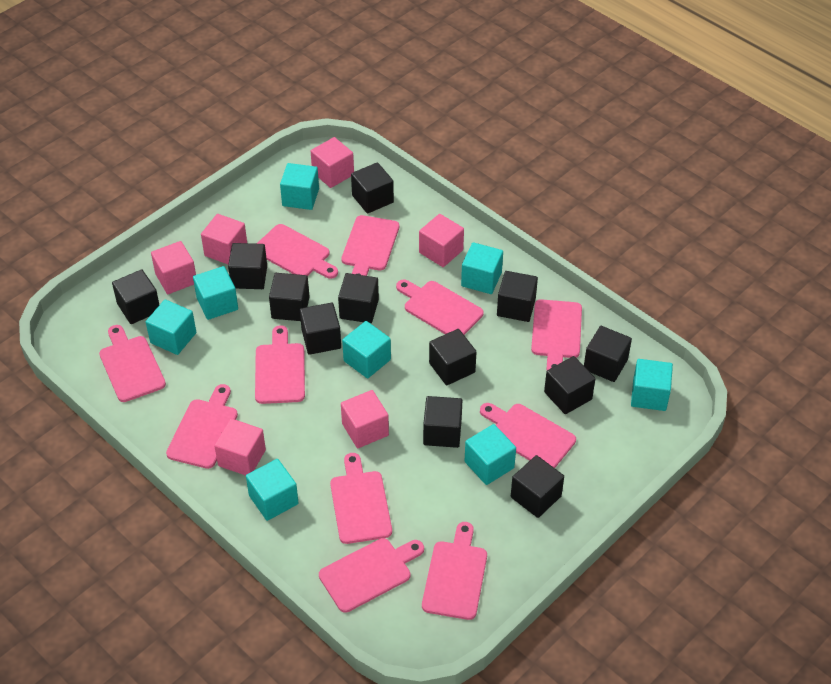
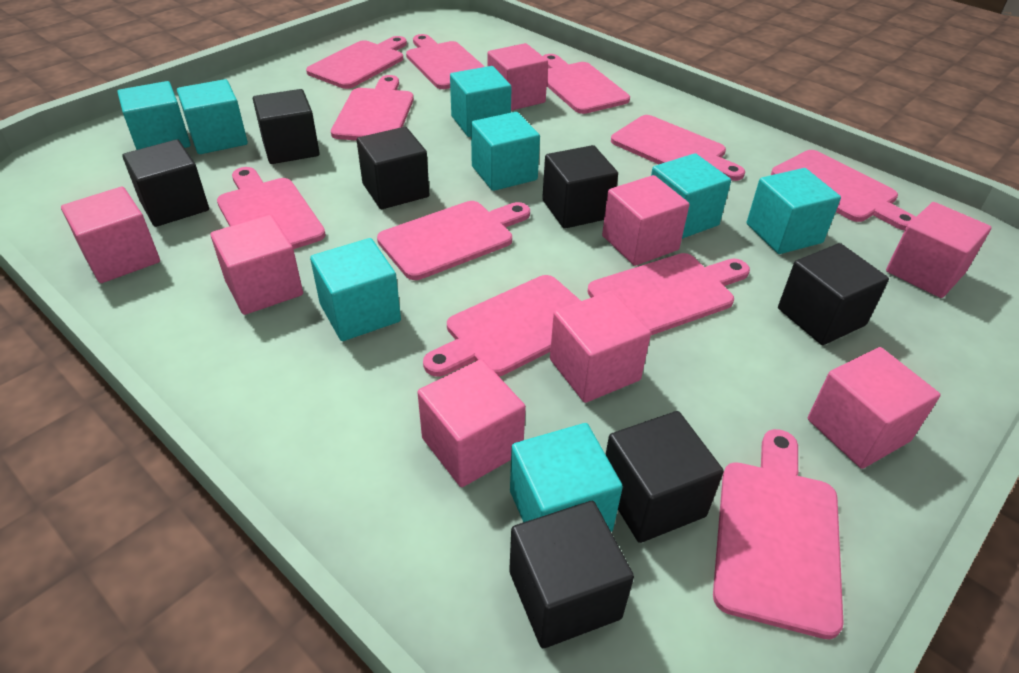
black cube: 12 -> 7
pink cube: 6 -> 8

